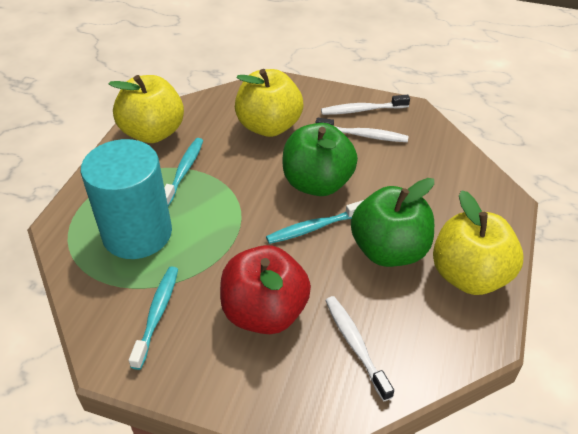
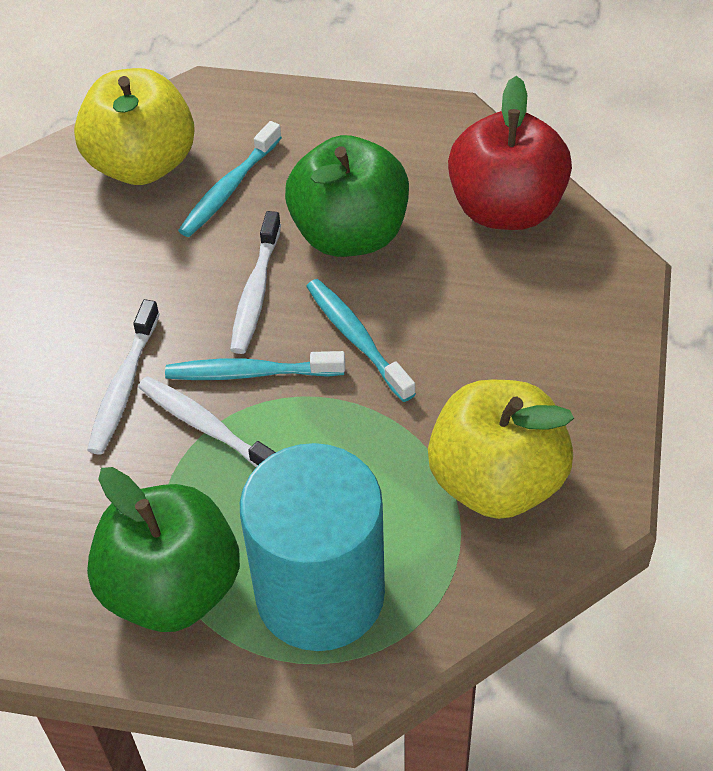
yellow apple: 3 -> 2

